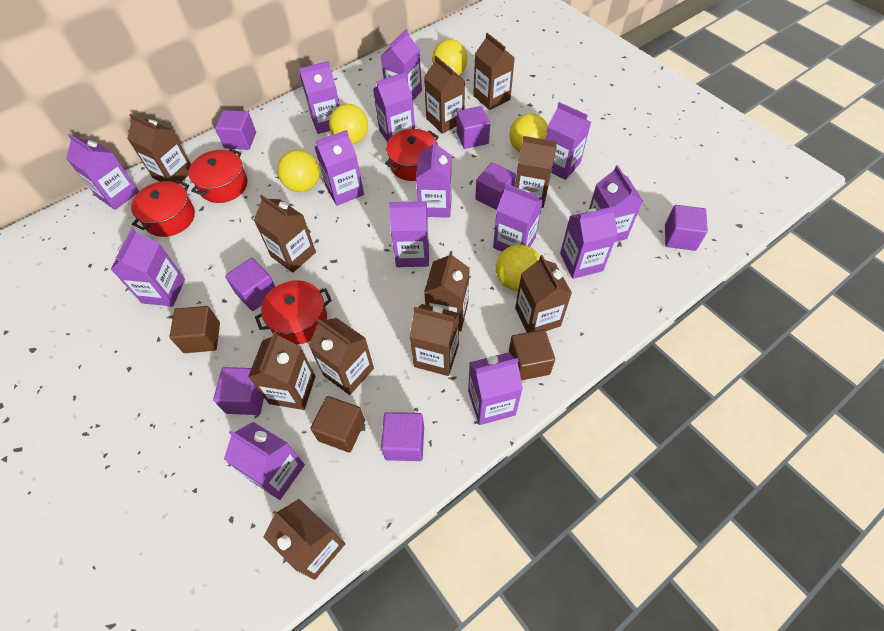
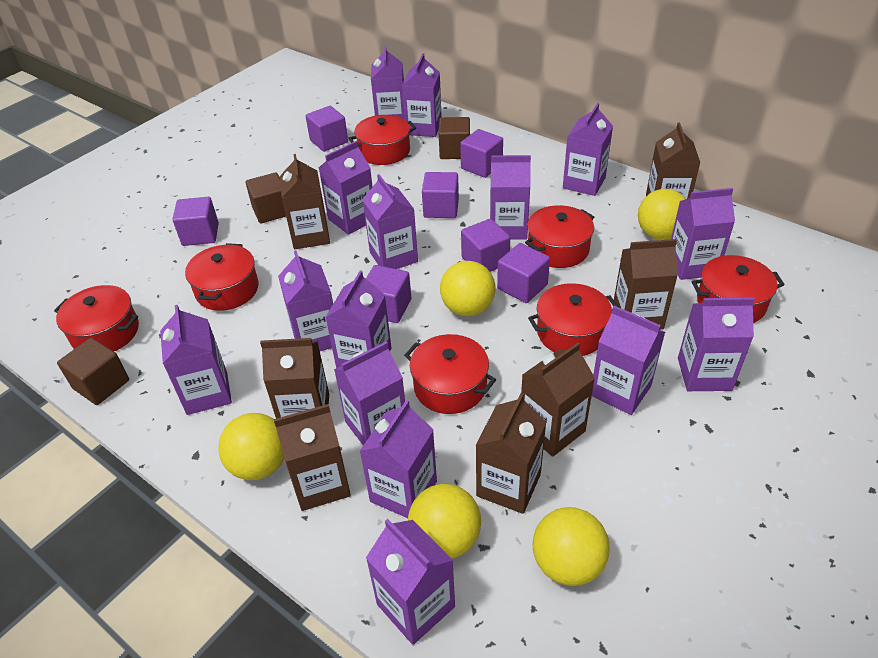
brown carton: 11 -> 7
purple carton: 14 -> 15
red pot: 4 -> 7

